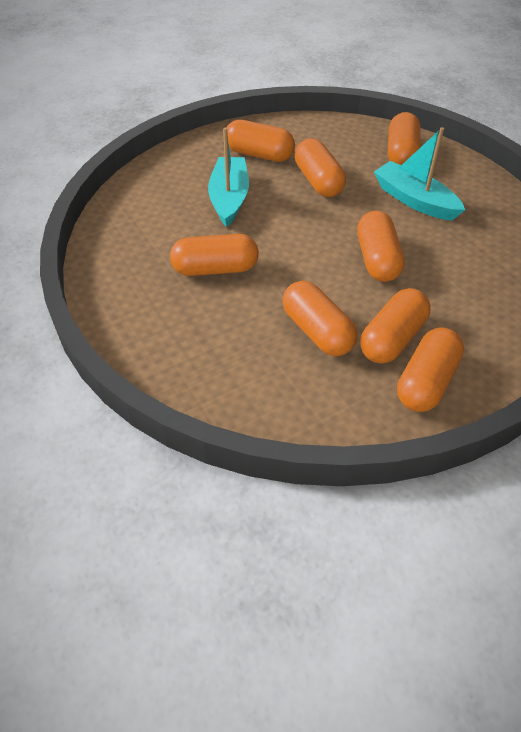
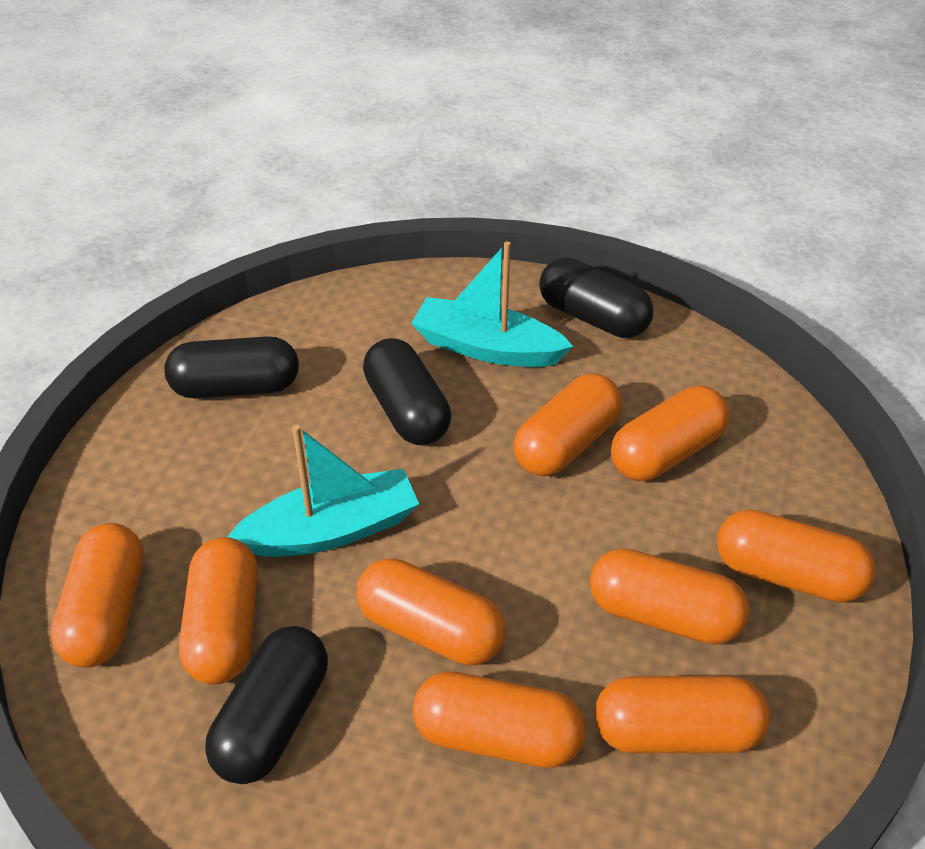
black capsule: 0 -> 4
orange capsule: 8 -> 9

